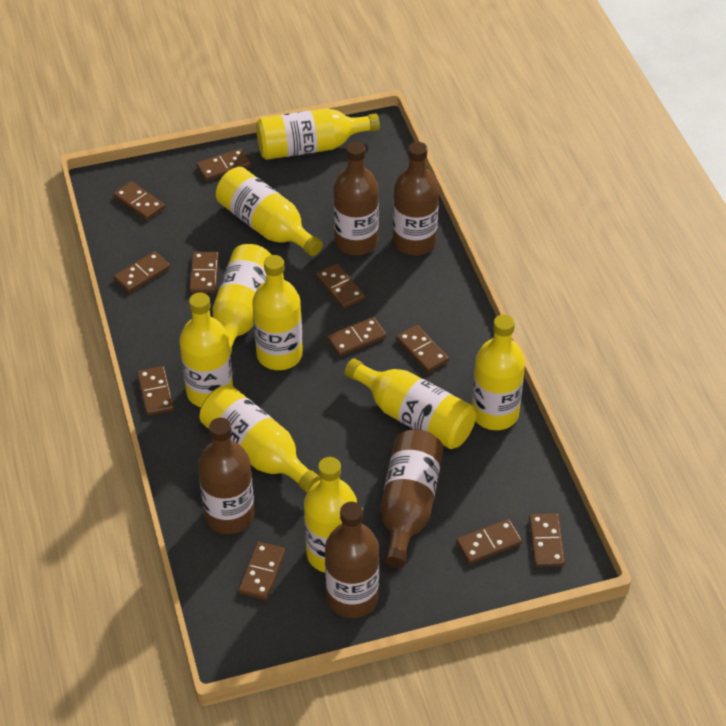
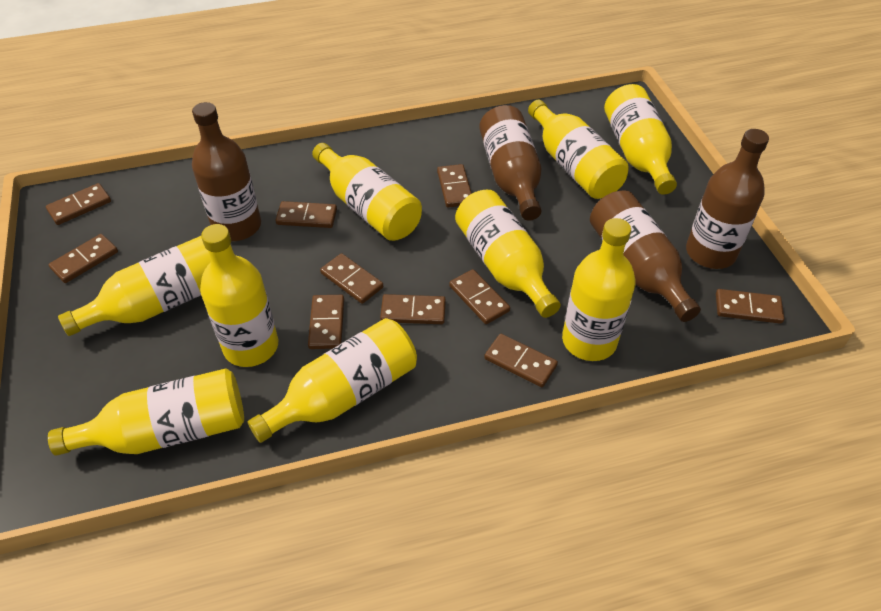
brown bottle: 5 -> 4
brown domino: 11 -> 10

